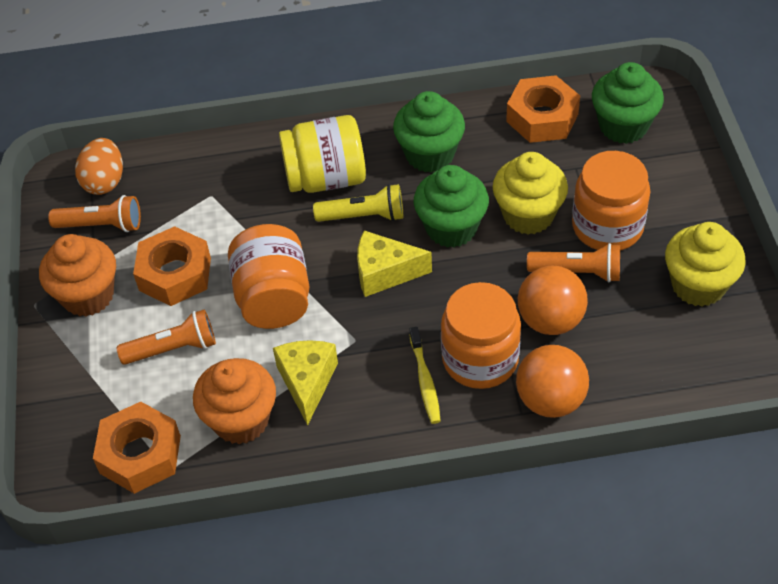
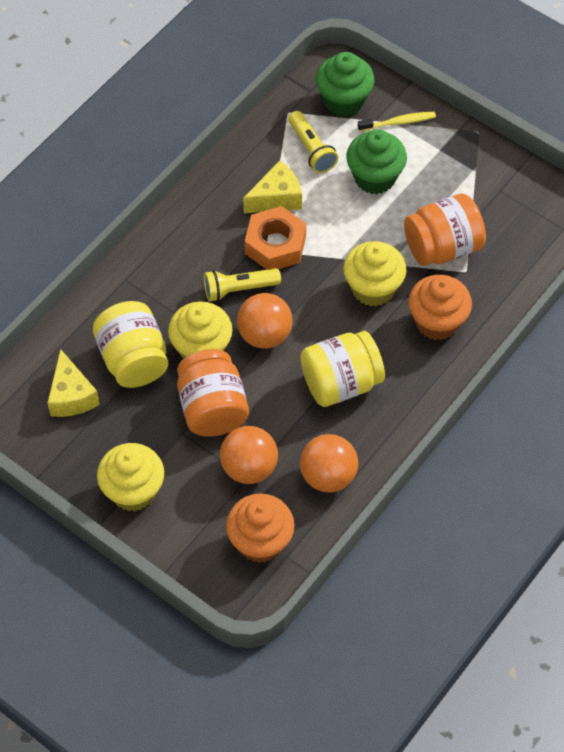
green cupcake: 3 -> 2
orange ball: 2 -> 3
orange egg: 1 -> 0
orange flashlight: 3 -> 0
orange jar: 3 -> 2
orange nut: 3 -> 1
yellow cupcake: 2 -> 3
yellow flashlight: 1 -> 2
yellow jar: 1 -> 2

